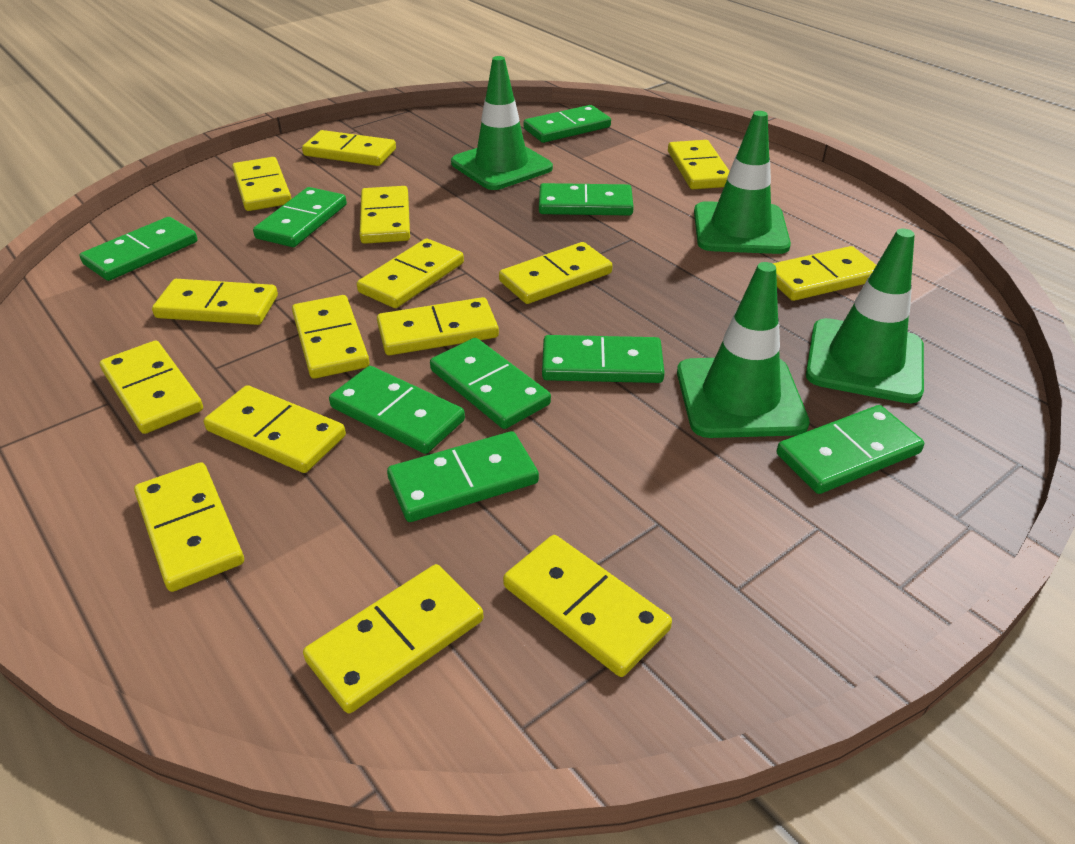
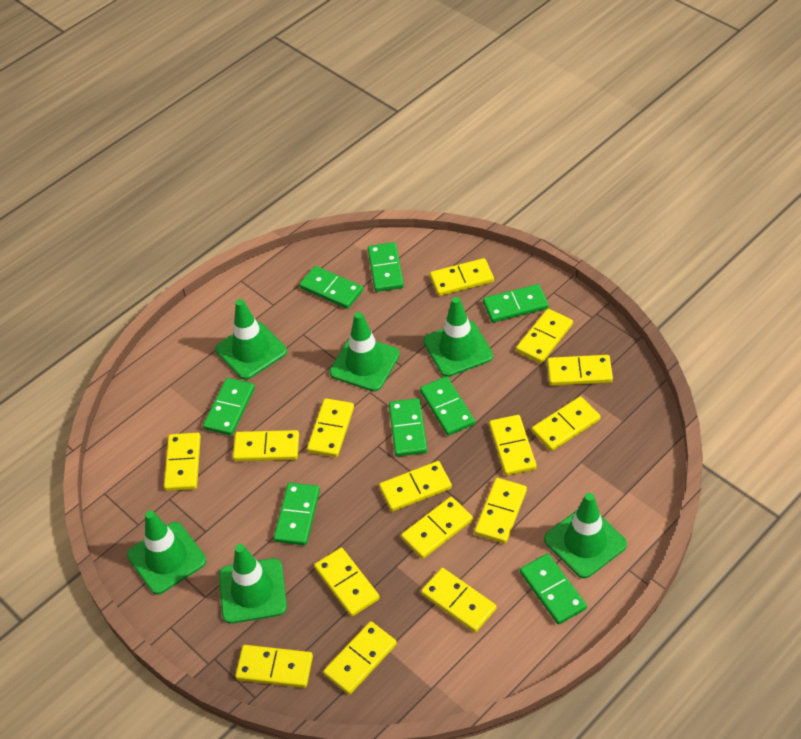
green domino: 9 -> 8
green traffic cone: 4 -> 6

